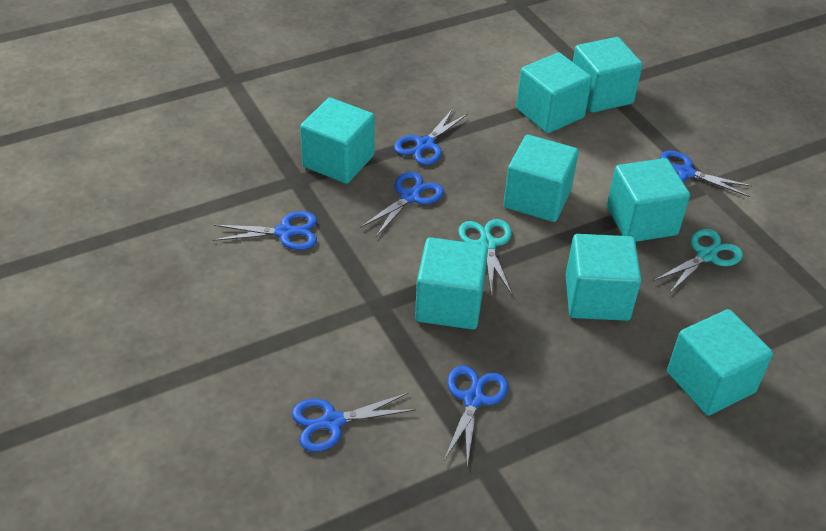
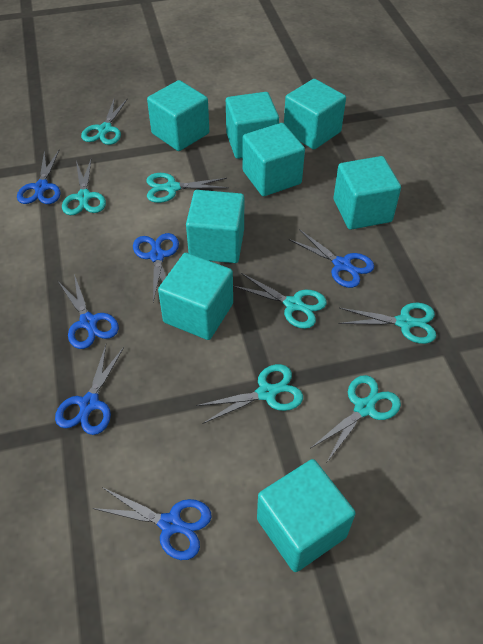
turquoise scissors: 2 -> 7

